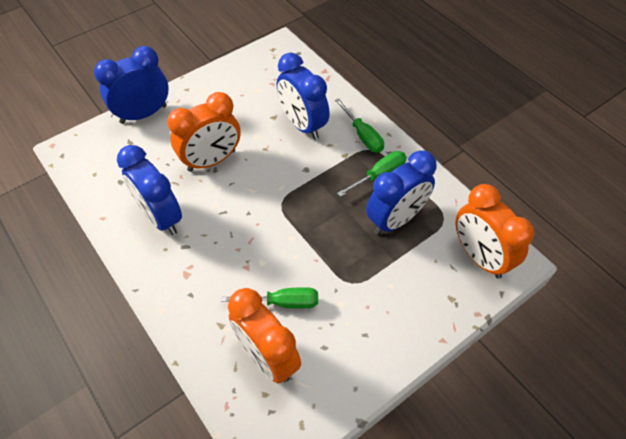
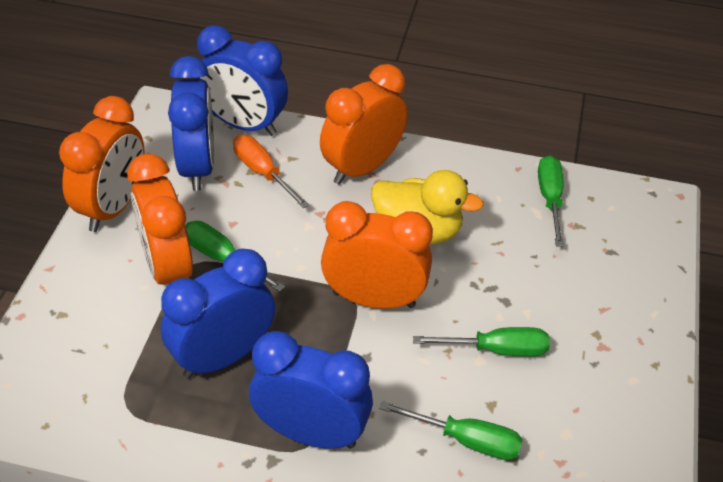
green screwdriver: 3 -> 4
orange clock: 3 -> 4
orange screwdriver: 0 -> 1
yellow duck: 0 -> 1

